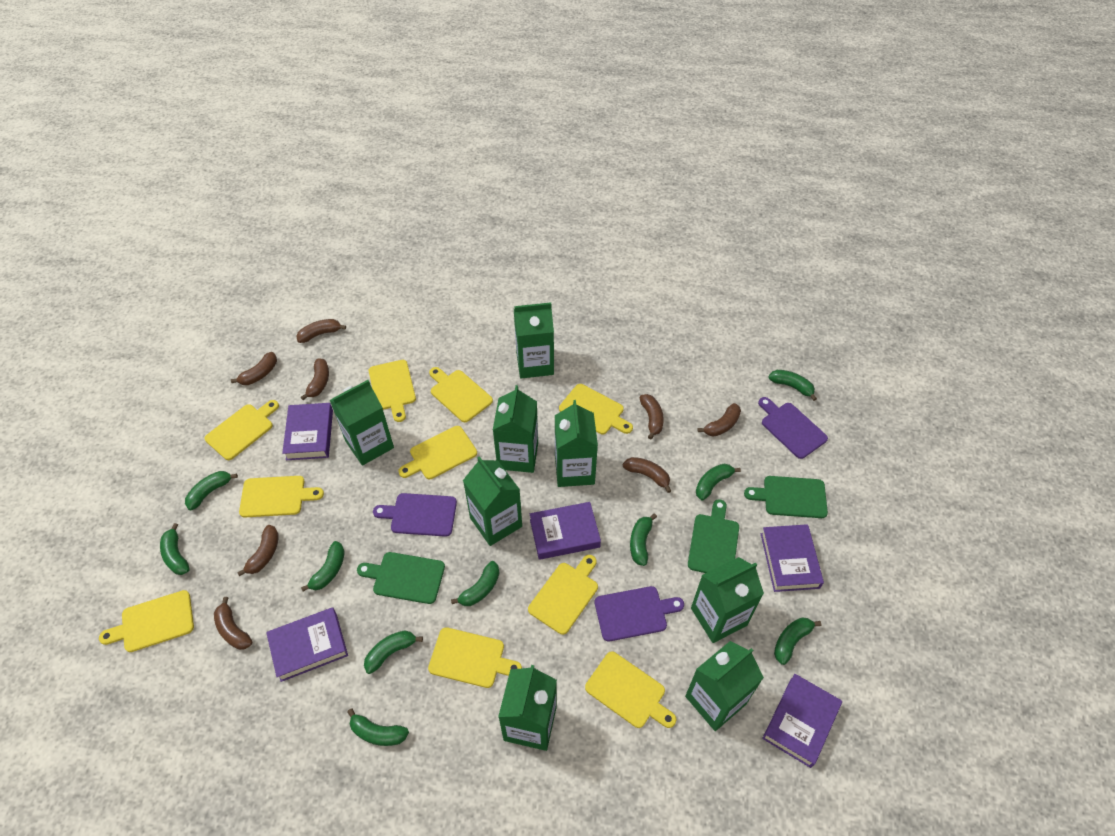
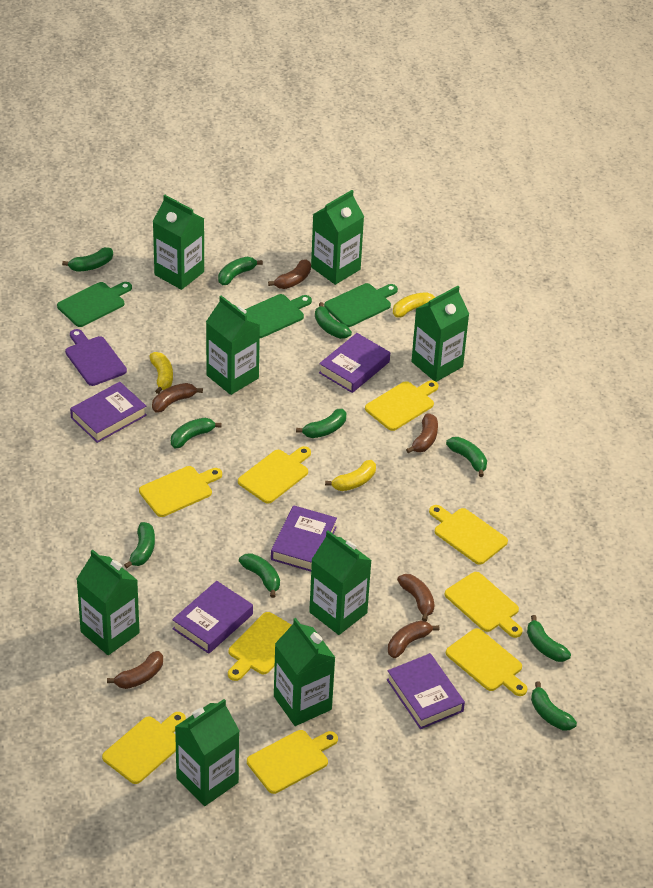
brown banana: 8 -> 6
purple cutting board: 3 -> 1
yellow banana: 0 -> 3
yellow cutting board: 10 -> 9

